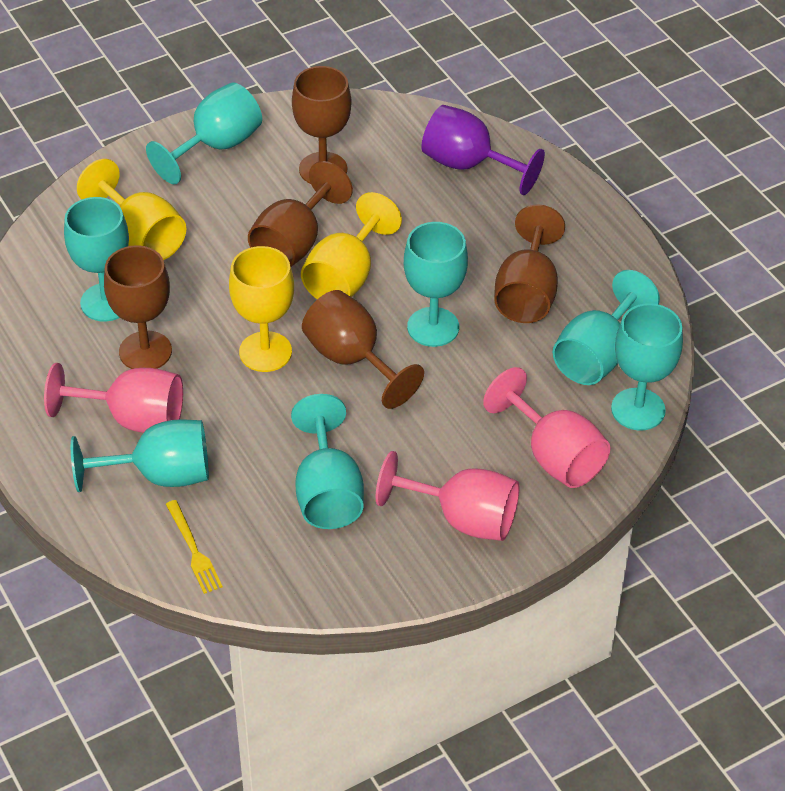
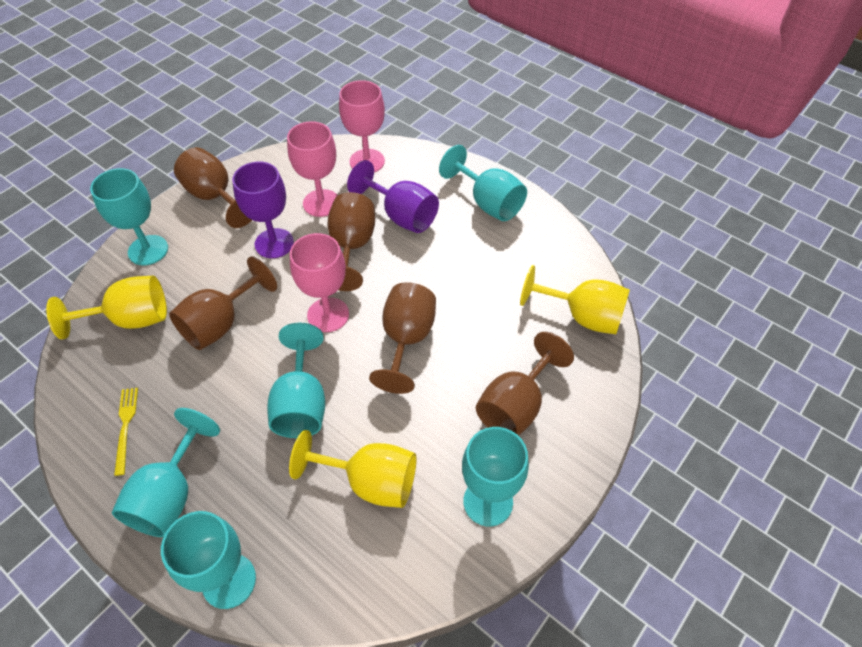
purple goblet: 1 -> 2
turquoise goblet: 7 -> 6

